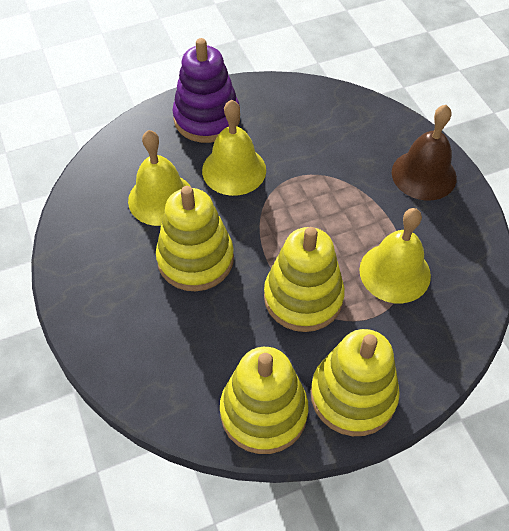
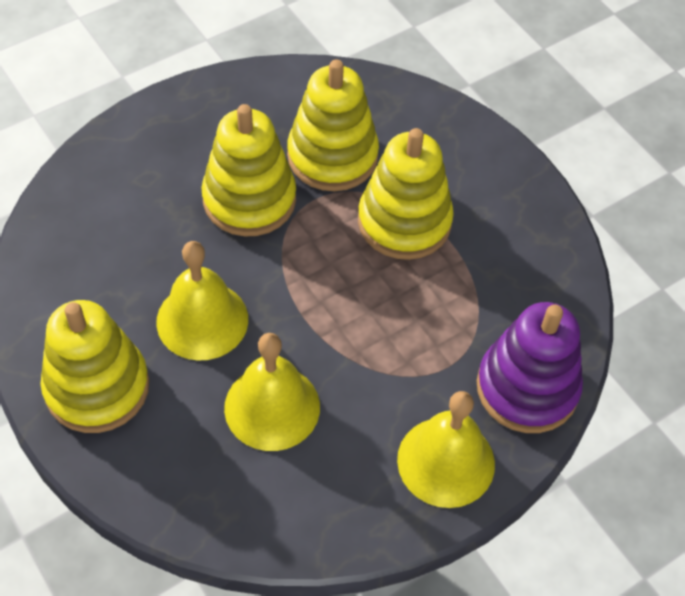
brown bell: 1 -> 0

